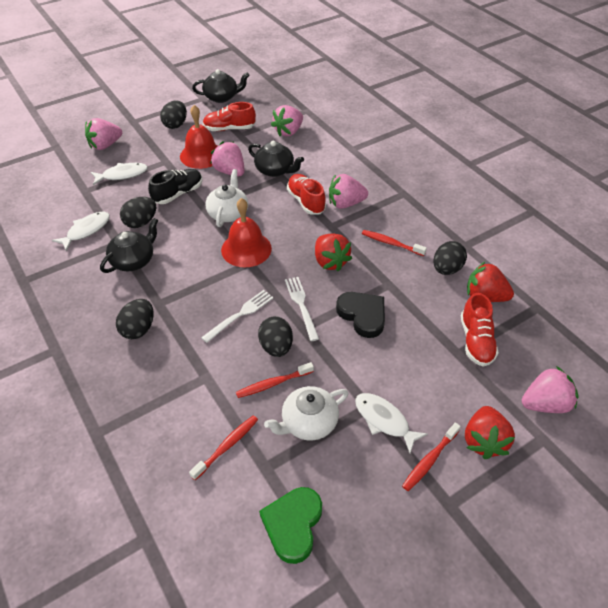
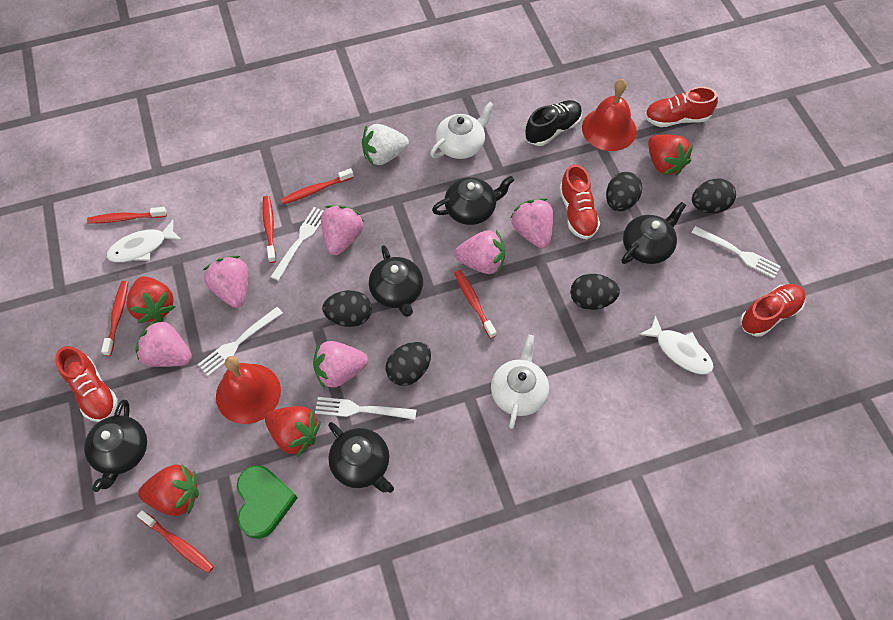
black heart: 1 -> 0
black teapot: 3 -> 5
pink strawberry: 5 -> 6
red shoe: 3 -> 4
red strawberry: 3 -> 4
red toothbrush: 4 -> 6
white fish: 3 -> 2
white fork: 2 -> 4
white strawberry: 0 -> 1

